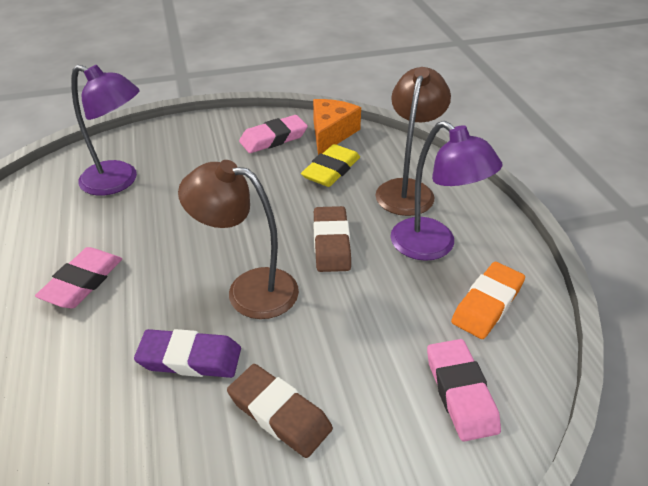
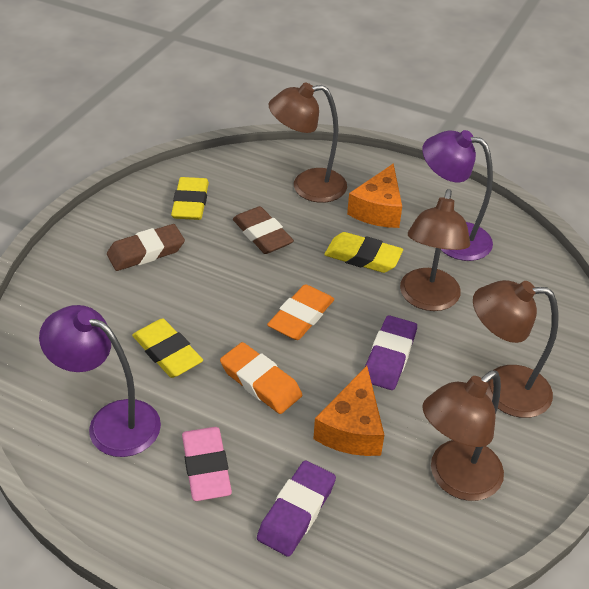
brown lamp: 2 -> 4
orange cheese: 1 -> 2
orange eraser: 1 -> 2
pink eraser: 3 -> 1
purple eraser: 1 -> 2
yellow eraser: 1 -> 3

